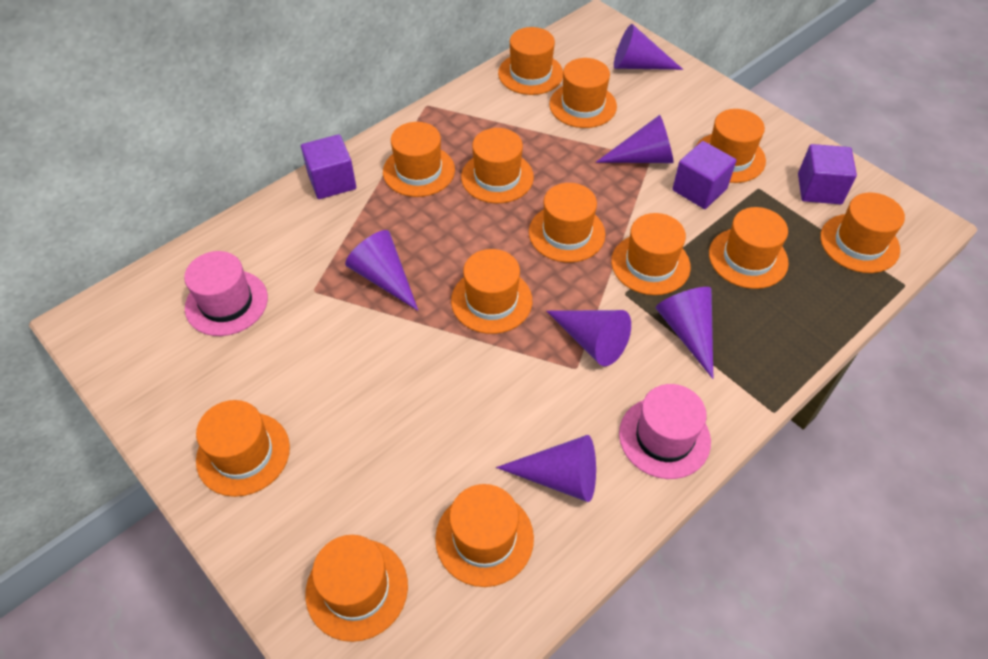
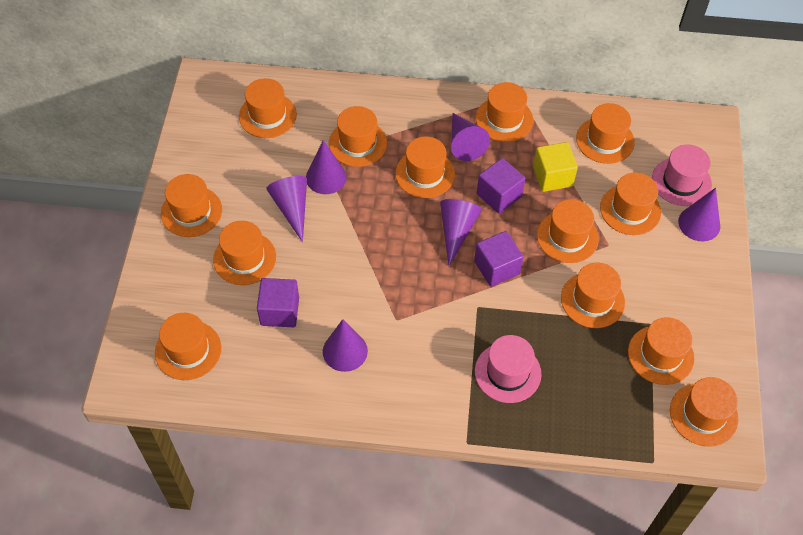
yellow cube: 0 -> 1

